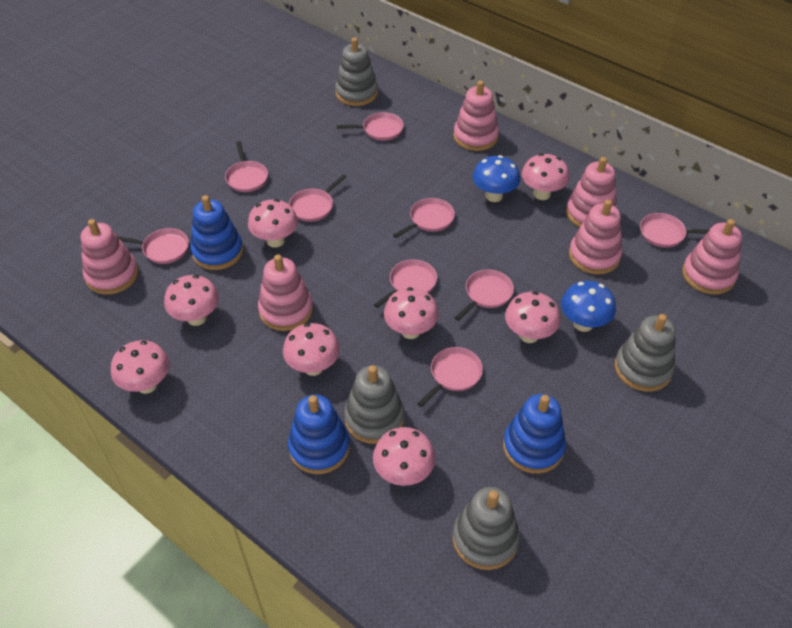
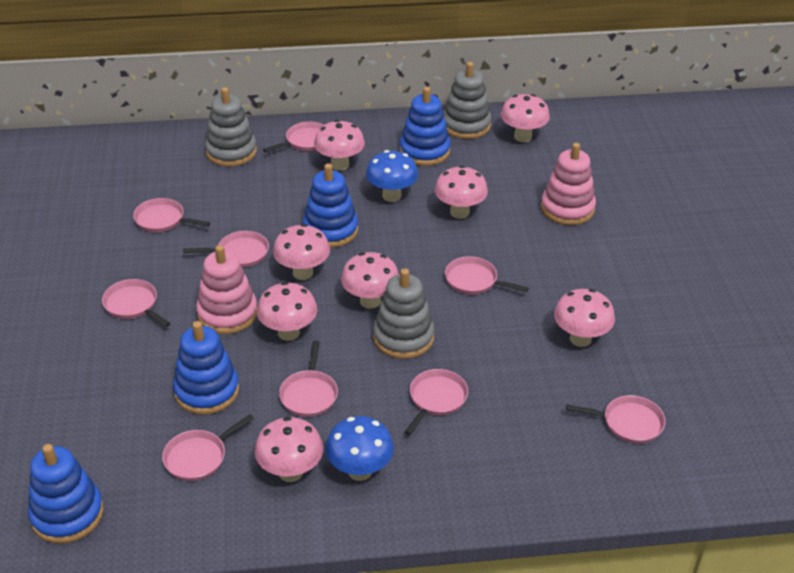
blue stacking toy: 3 -> 4
grey stacking toy: 4 -> 3
pink stacking toy: 6 -> 2

